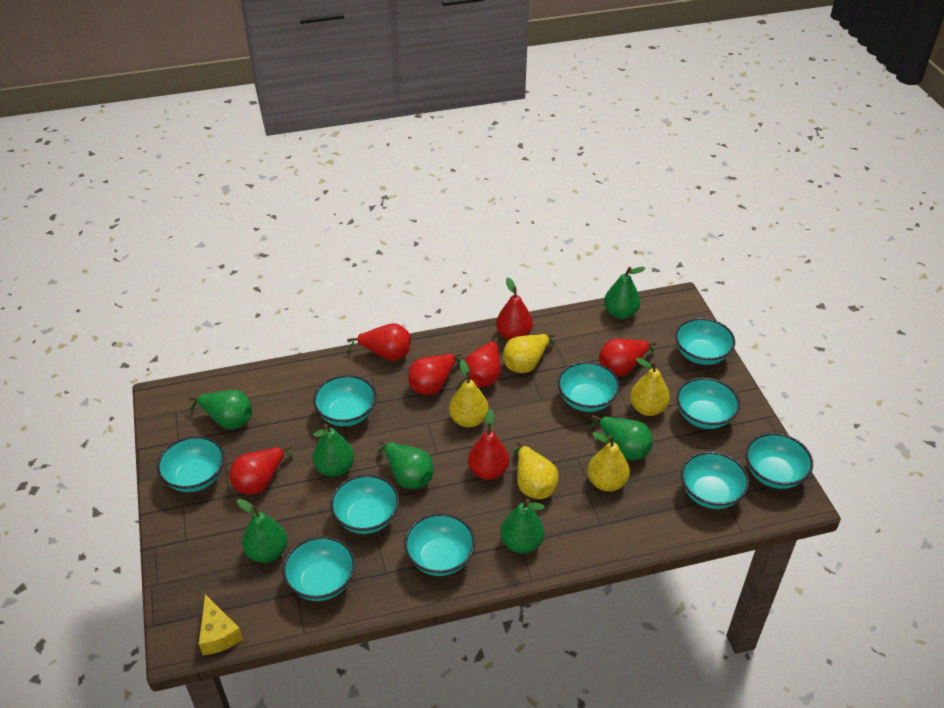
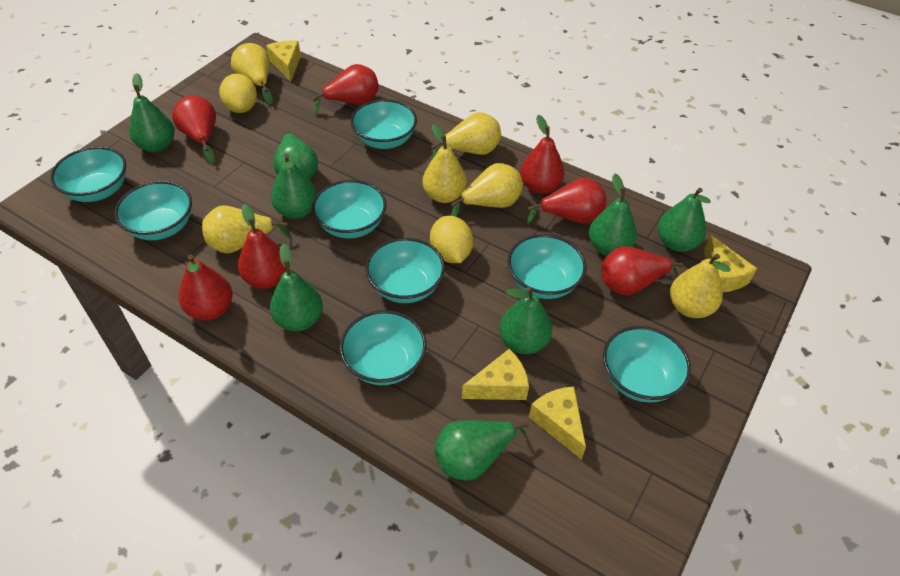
green pear: 7 -> 8
turquoise bowl: 10 -> 8
yellow cheese: 1 -> 4
yellow lemon: 0 -> 2
yellow pear: 5 -> 6

